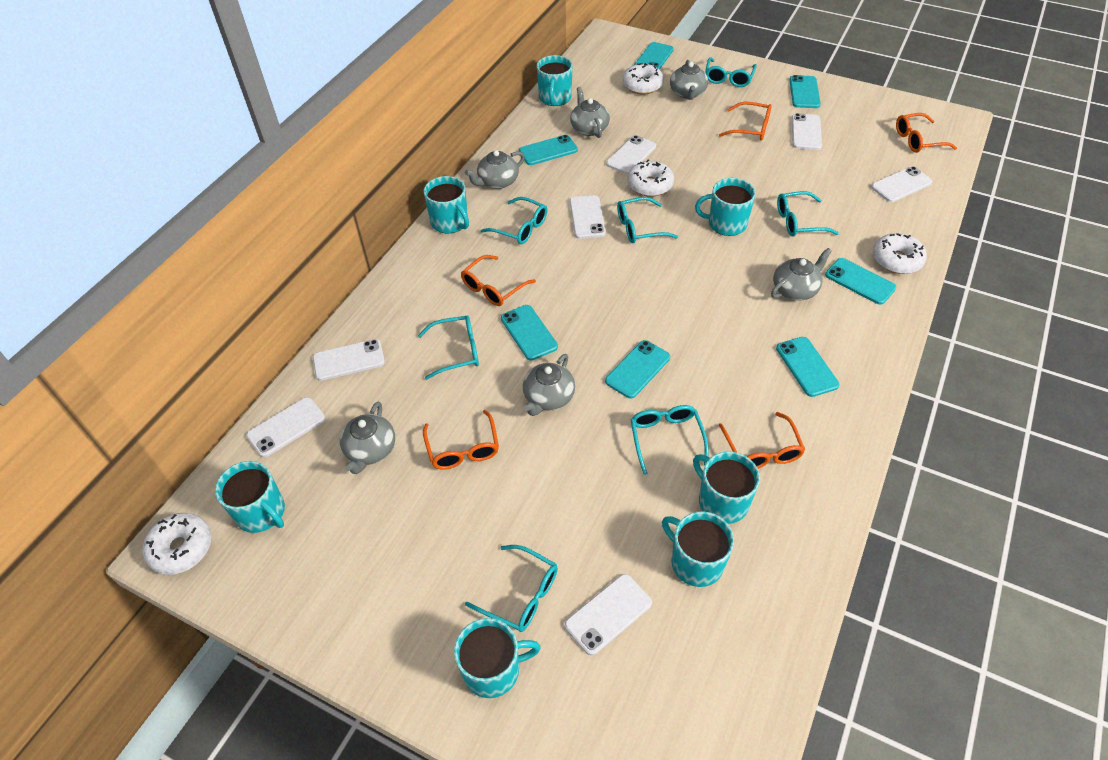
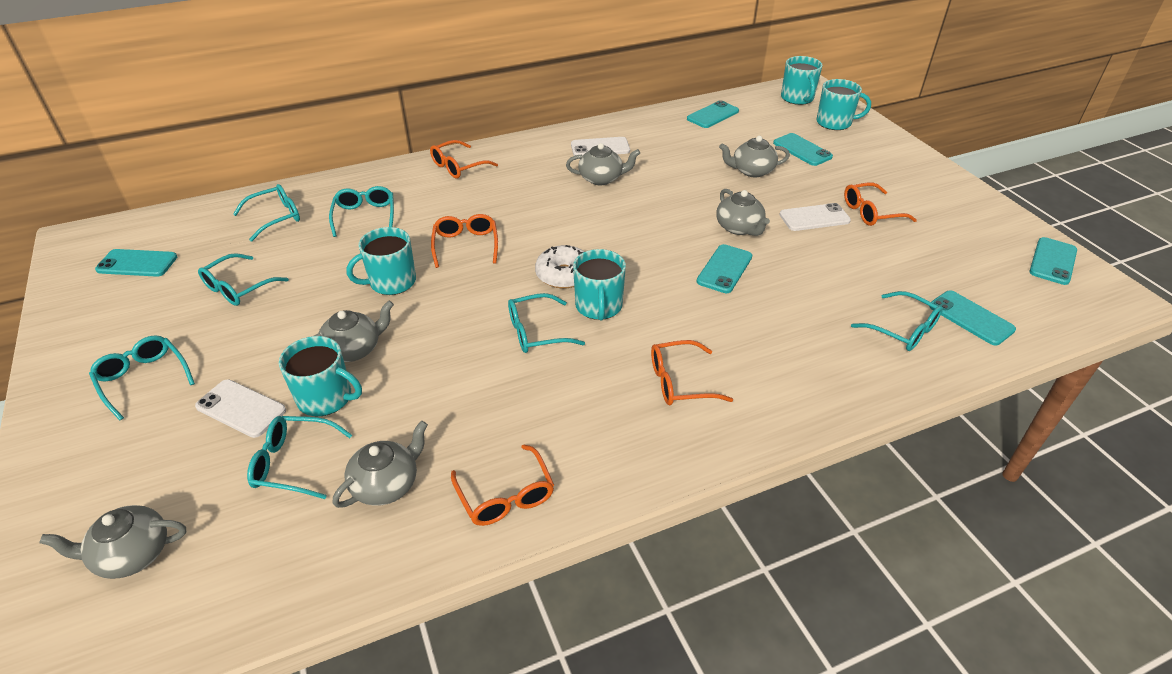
turquoise mug: 7 -> 5
turquoise phone: 7 -> 6
white donut: 4 -> 1
white phone: 7 -> 3

